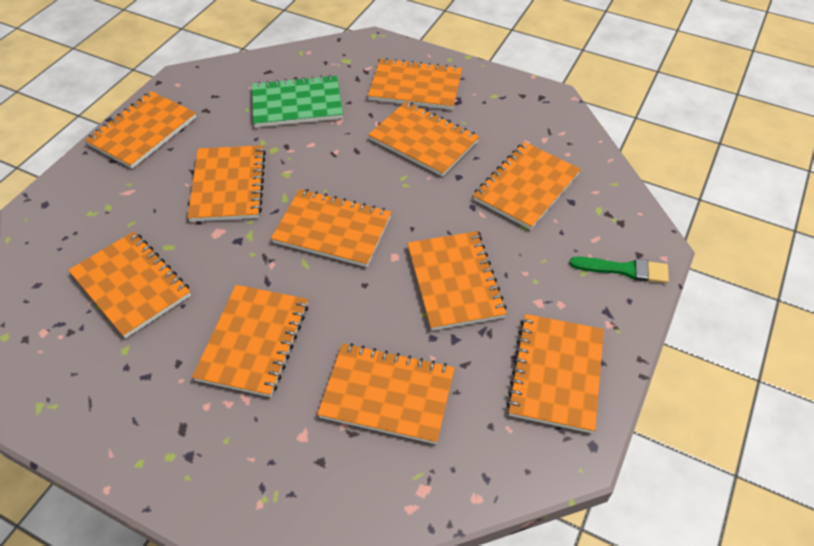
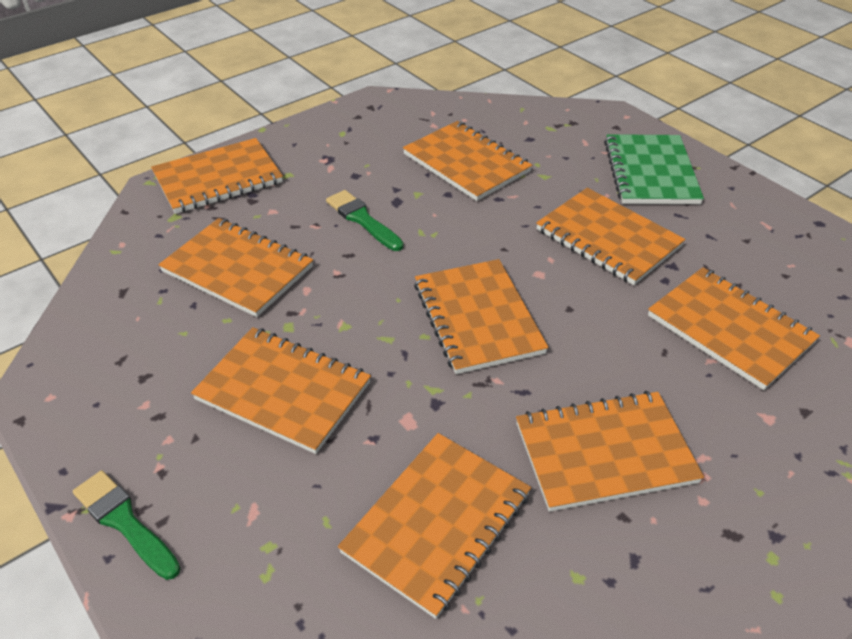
green brush: 1 -> 2
orange notebook: 11 -> 9

